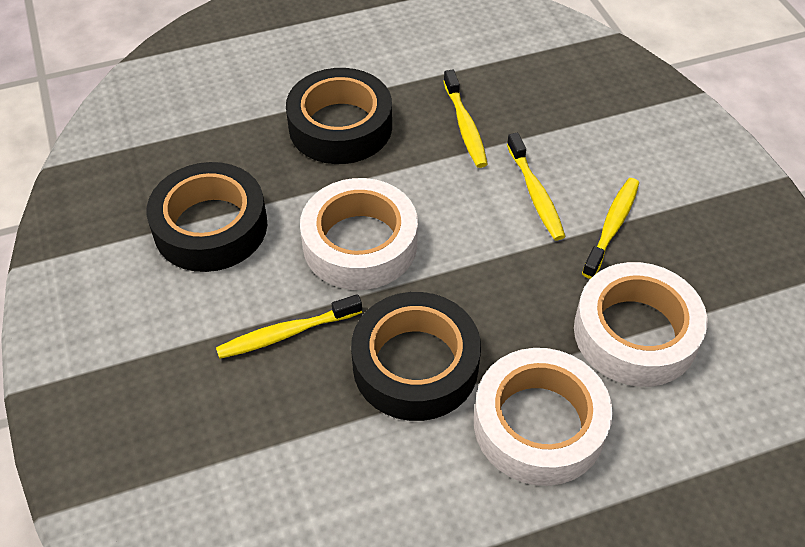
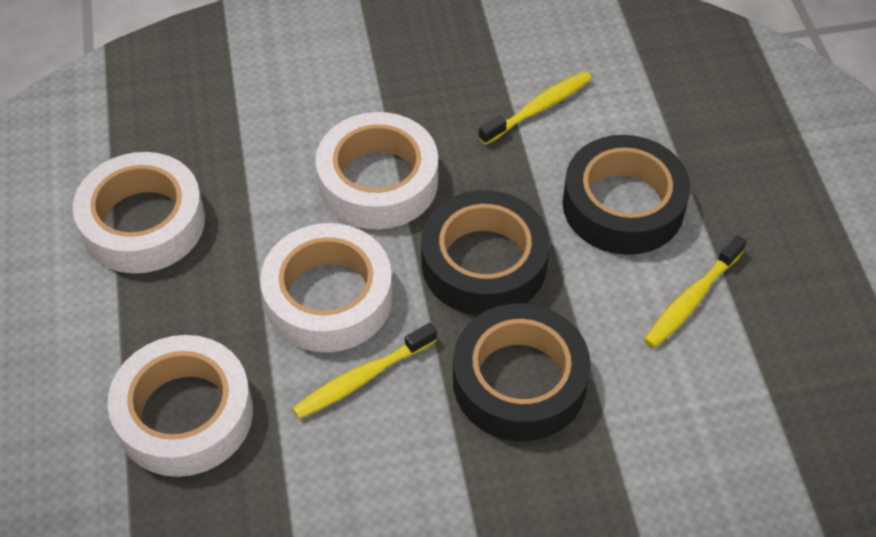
white tape: 3 -> 4
yellow toothbrush: 4 -> 3

